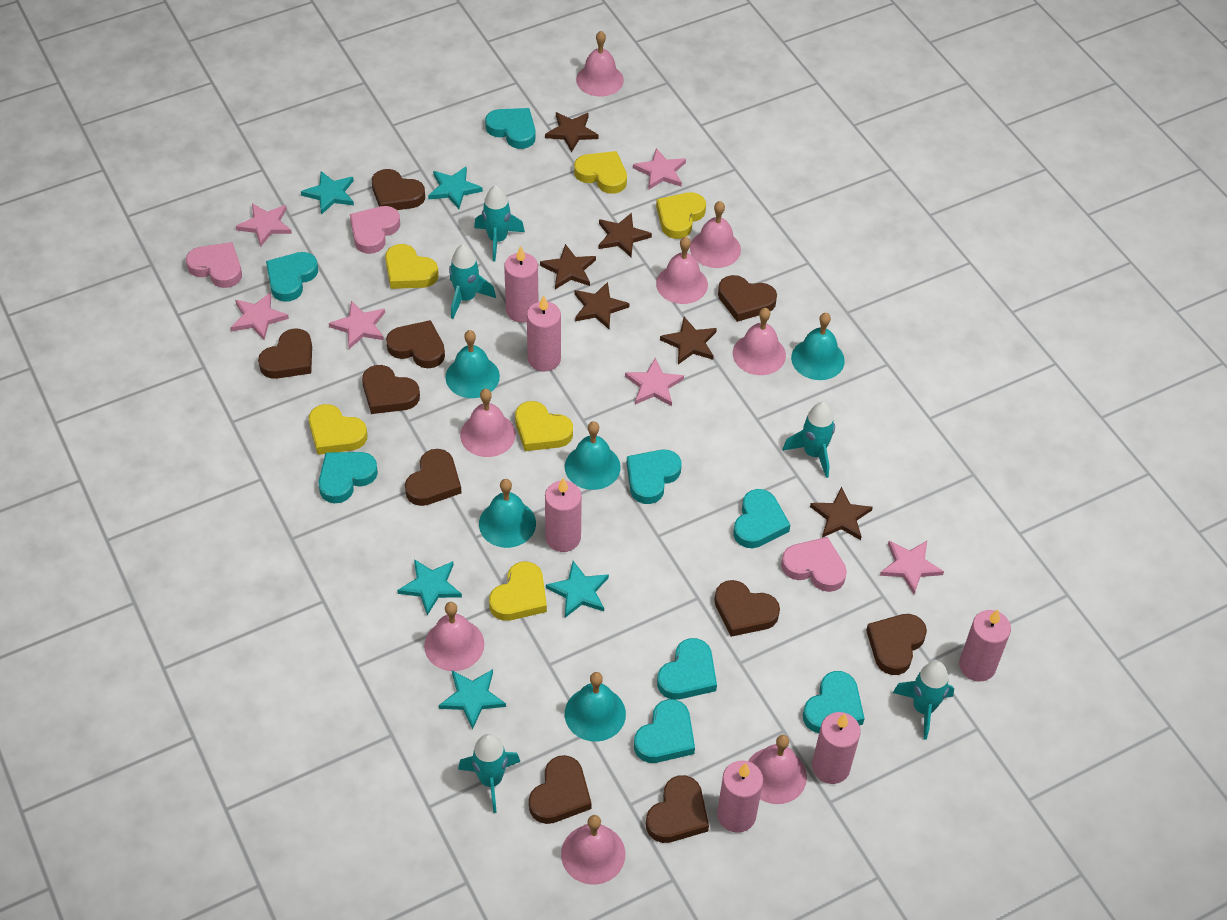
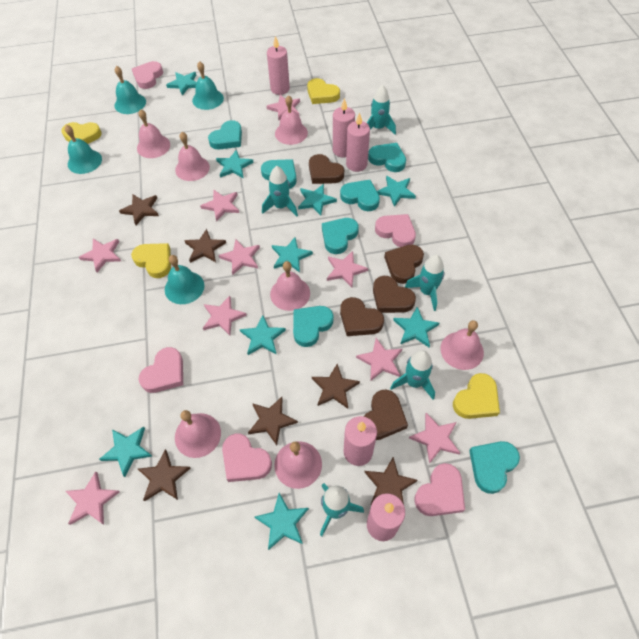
brown heart: 10 -> 5
pink bell: 8 -> 7
pink candle: 6 -> 5
pink heart: 3 -> 5
pink star: 6 -> 9
turquoise bell: 5 -> 4
turquoise heart: 8 -> 7
turquoise star: 5 -> 9
yellow heart: 6 -> 4

